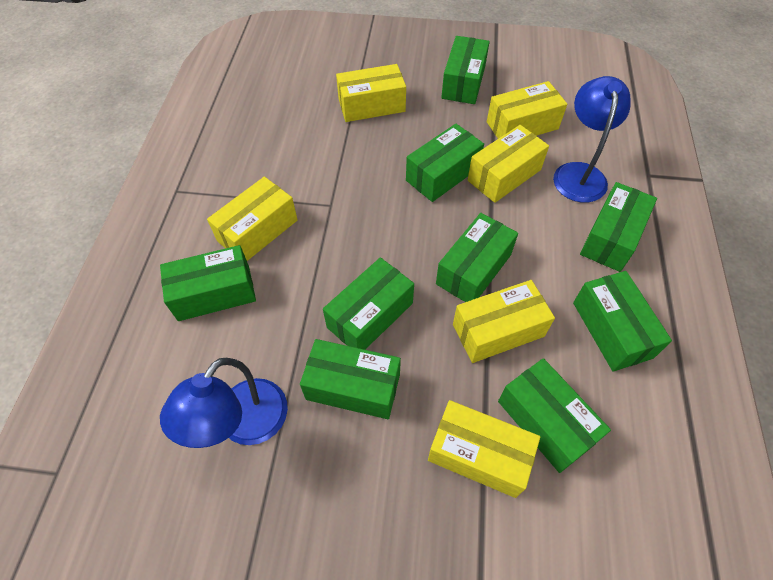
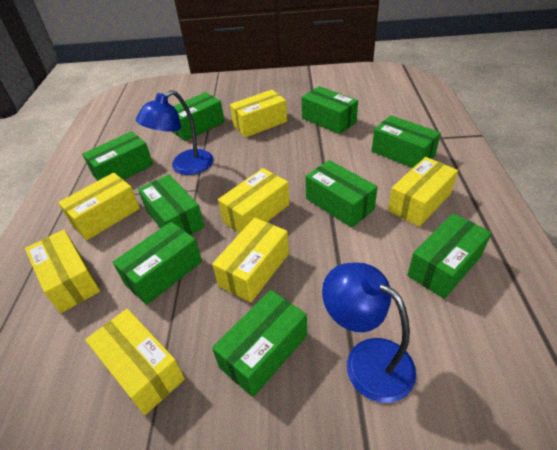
yellow box: 6 -> 7

